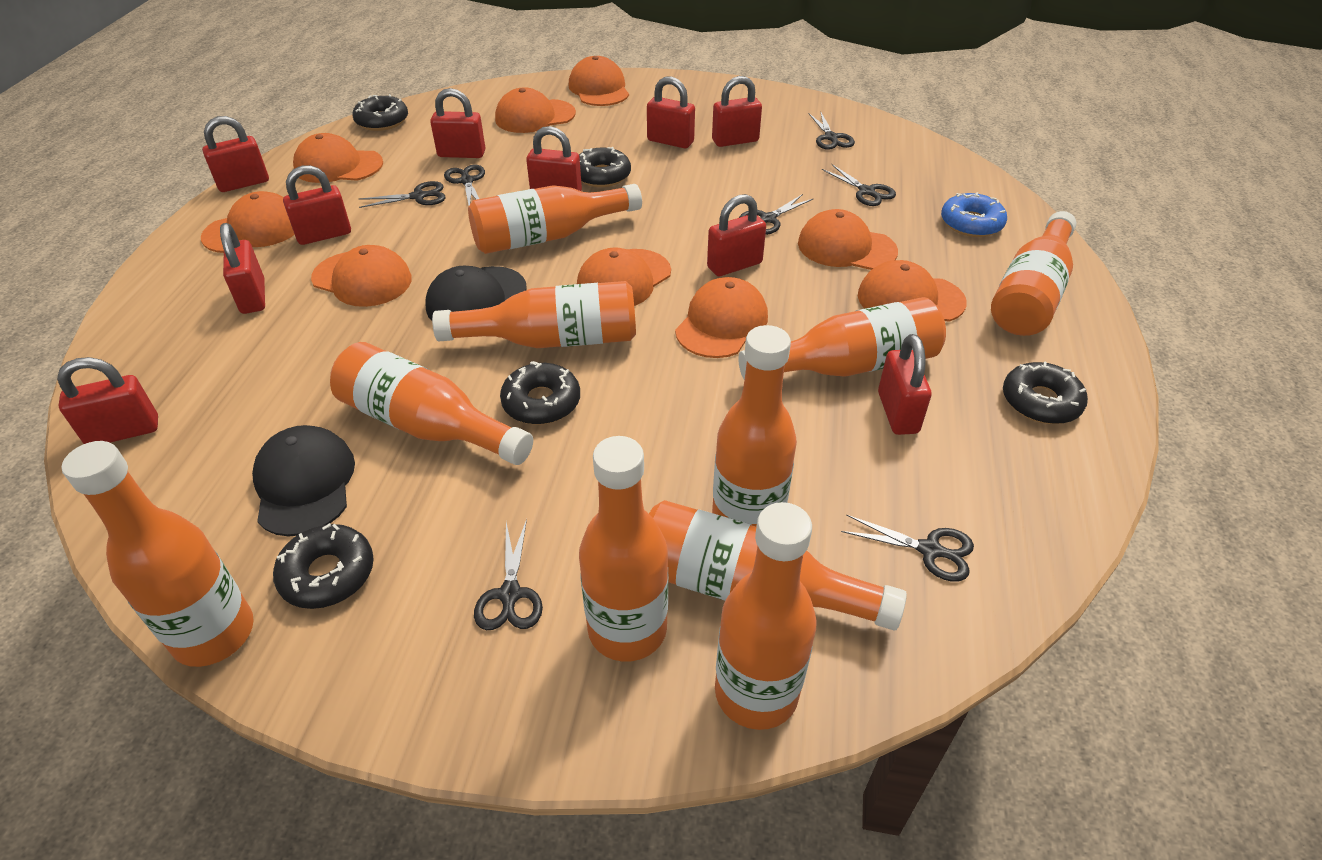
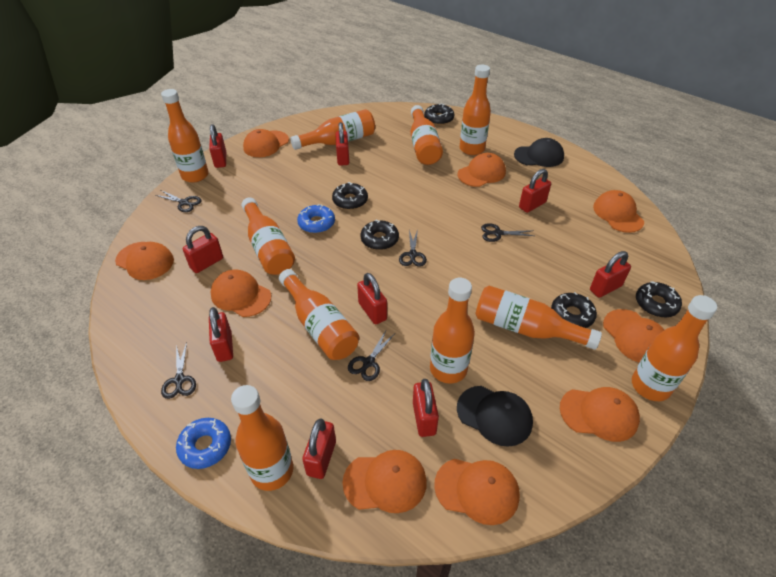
black scissors: 7 -> 5
blue donut: 1 -> 2
red padlock: 10 -> 9

